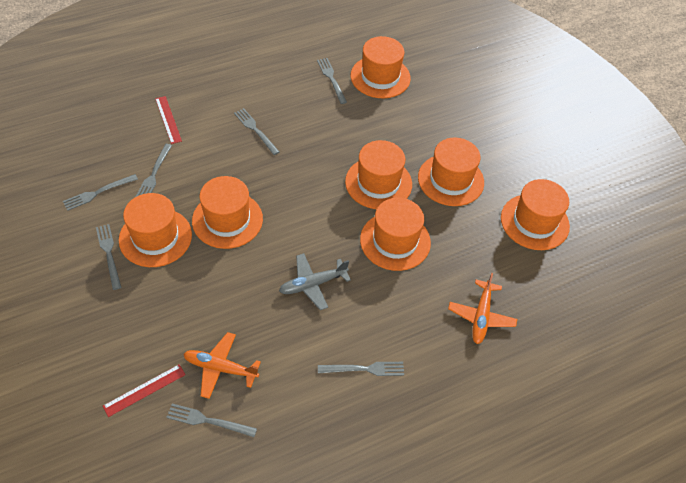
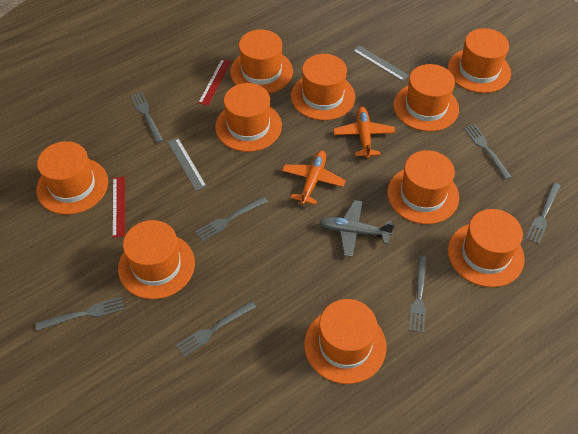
grey ruler: 0 -> 2
orange hat: 7 -> 10

